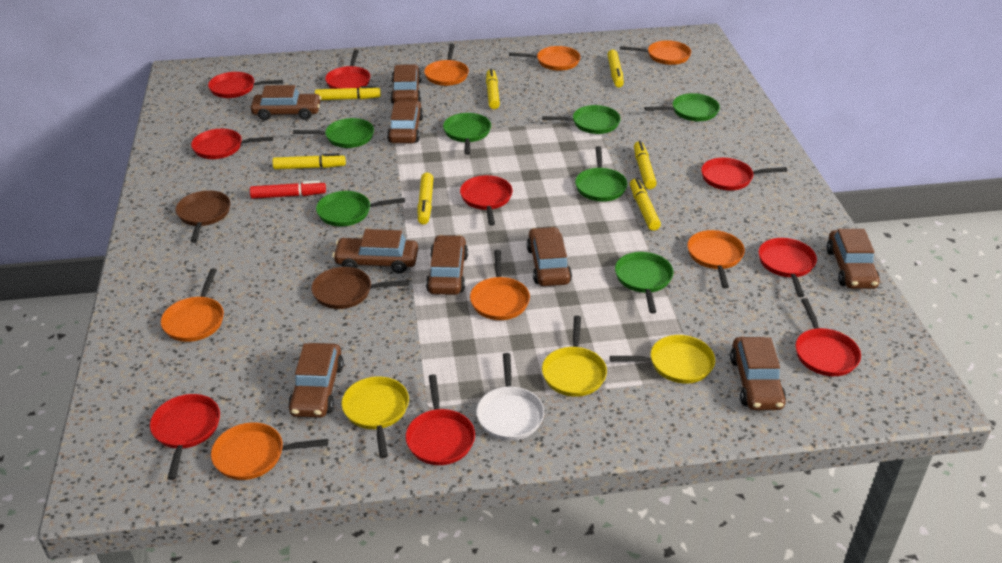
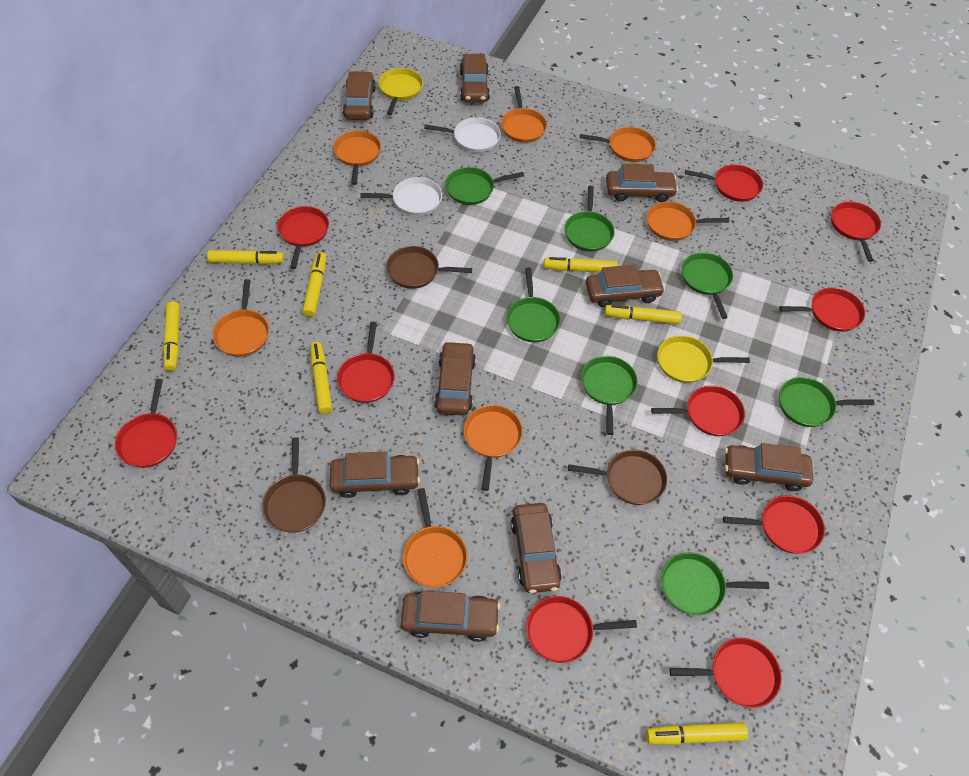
brown pan: 2 -> 3
red marker: 1 -> 0
red pan: 9 -> 10
white pan: 1 -> 2
yellow pan: 3 -> 2

